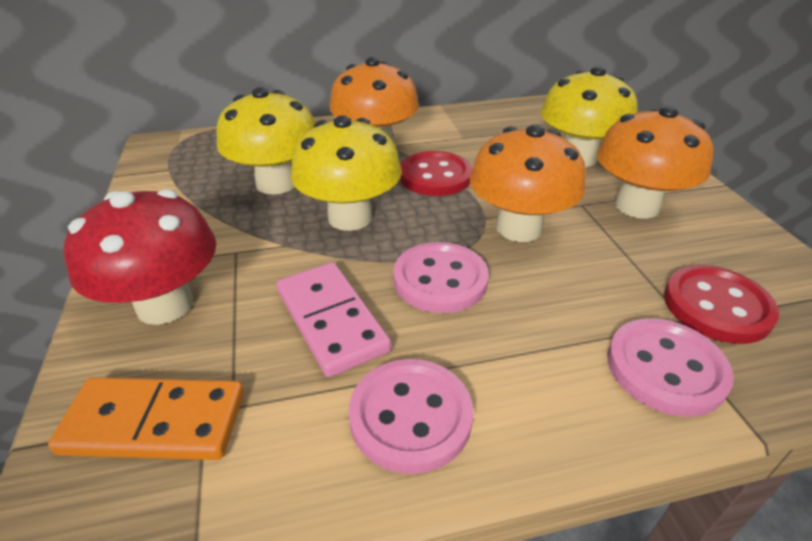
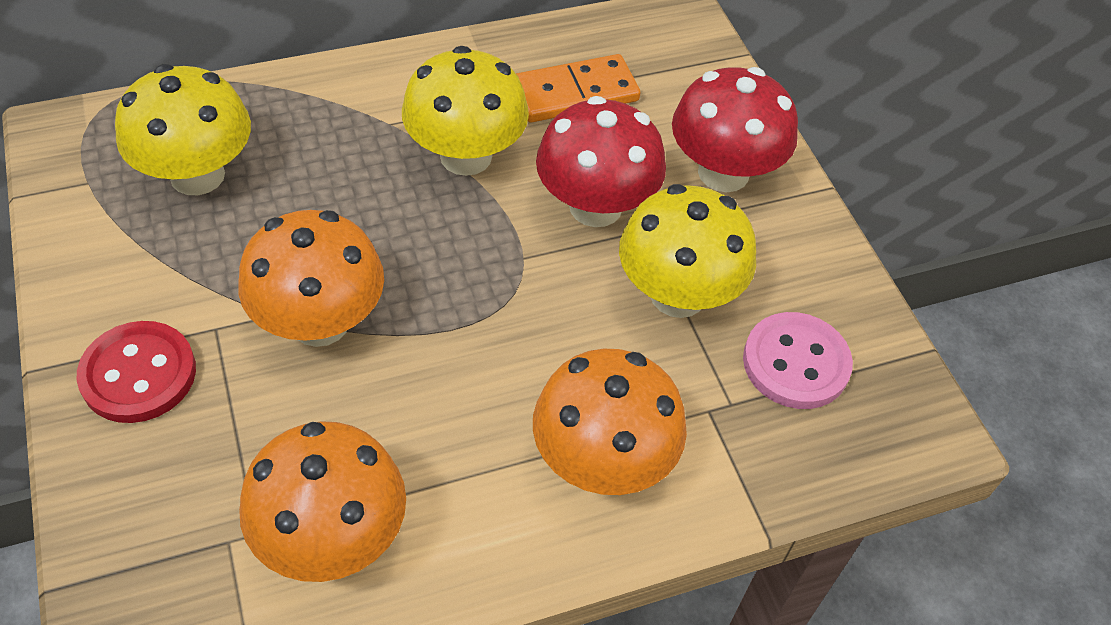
pink button: 3 -> 1
pink domino: 1 -> 0
red button: 2 -> 1
red mushroom: 1 -> 2

